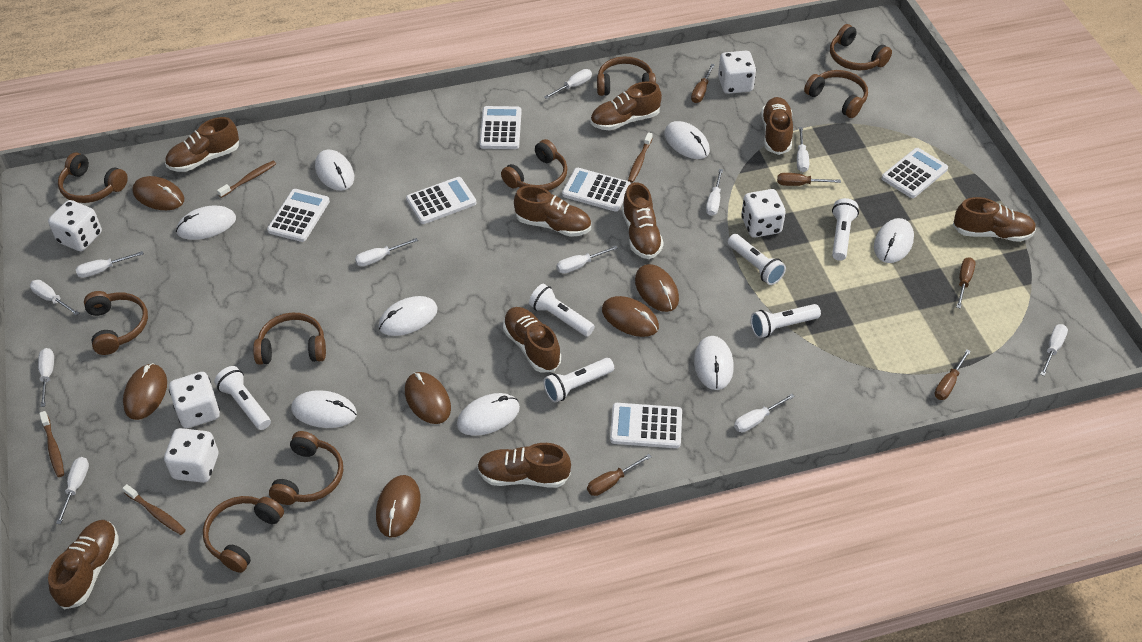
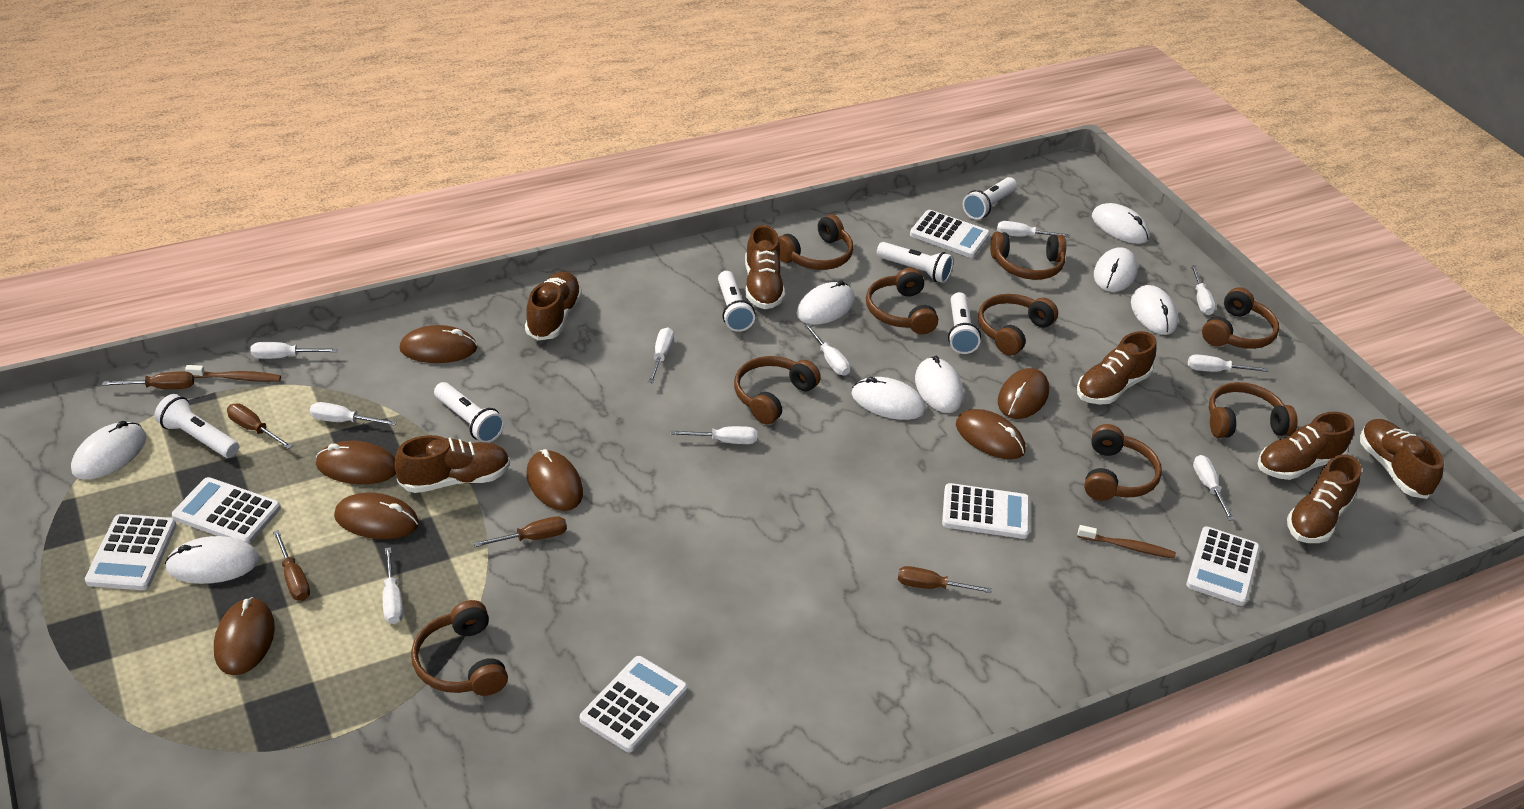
brown mouse: 6 -> 7
brown shoe: 9 -> 7
brown toothbrush: 4 -> 2
white dice: 5 -> 0
white screwdriver: 11 -> 10

